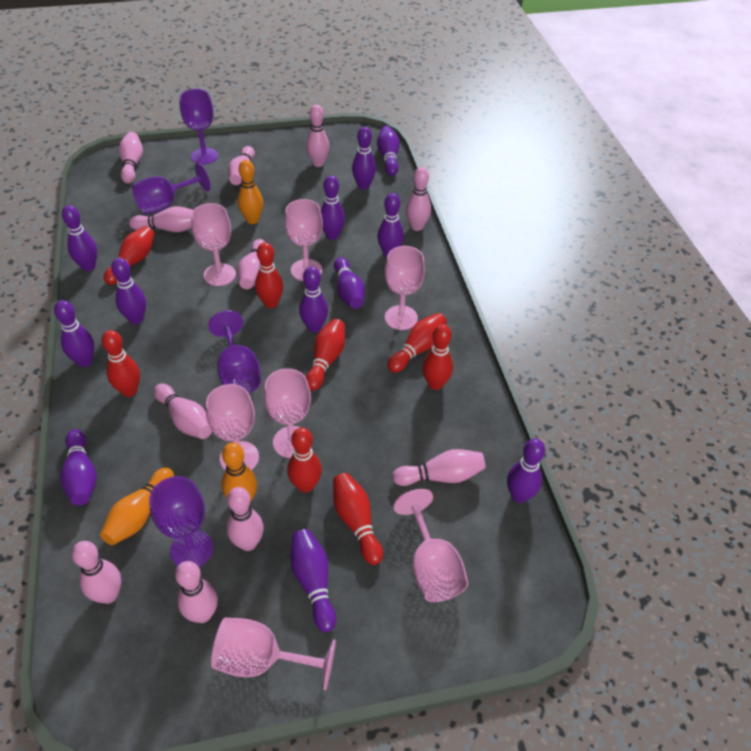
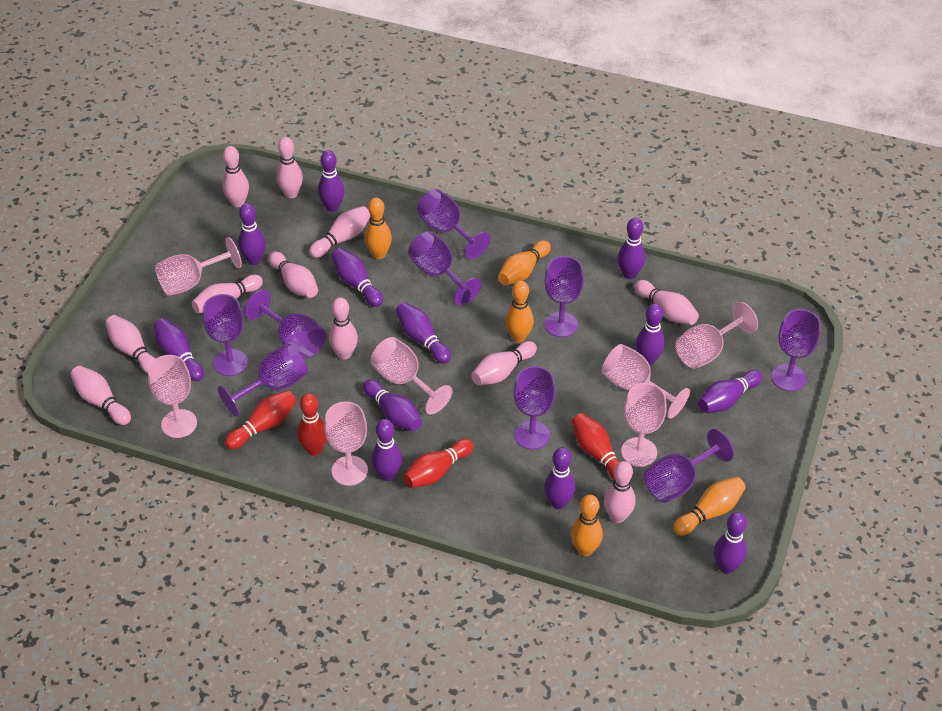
orange bowling pin: 3 -> 5
purple goblet: 4 -> 9
red bowling pin: 8 -> 4

